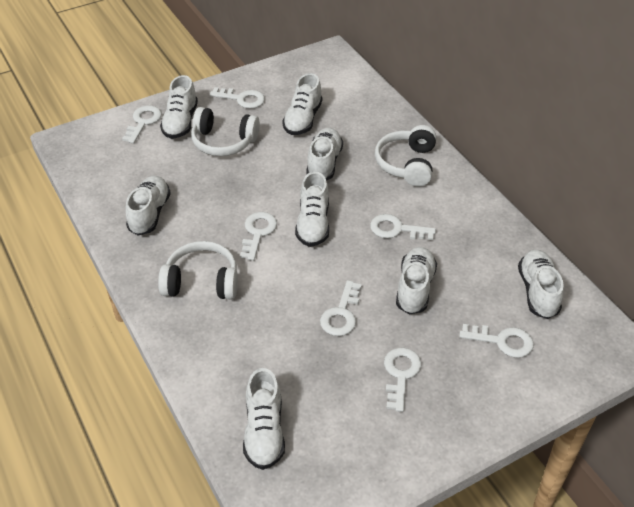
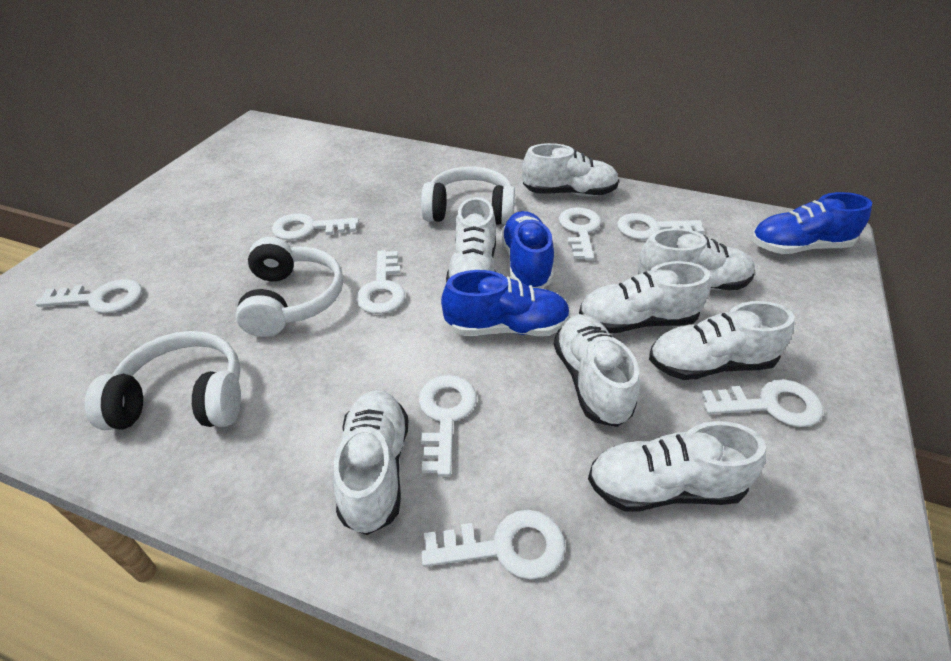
blue shoe: 0 -> 3
white key: 7 -> 8

